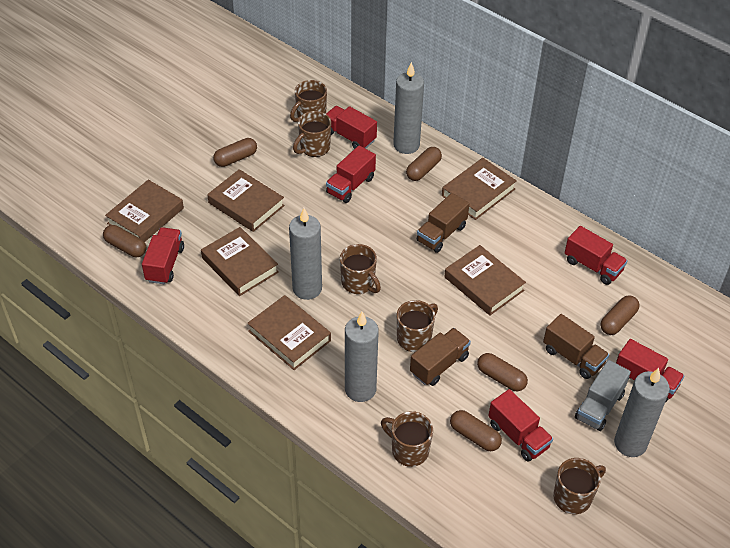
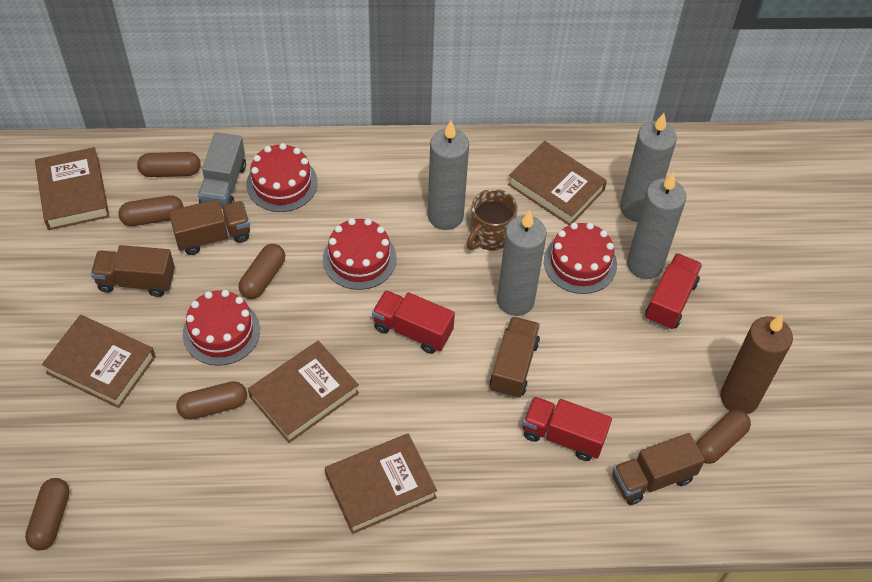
brown book: 6 -> 5
brown candle: 0 -> 1
brown mug: 6 -> 1
brown truck: 3 -> 4
red cake: 0 -> 4
red truck: 6 -> 3

